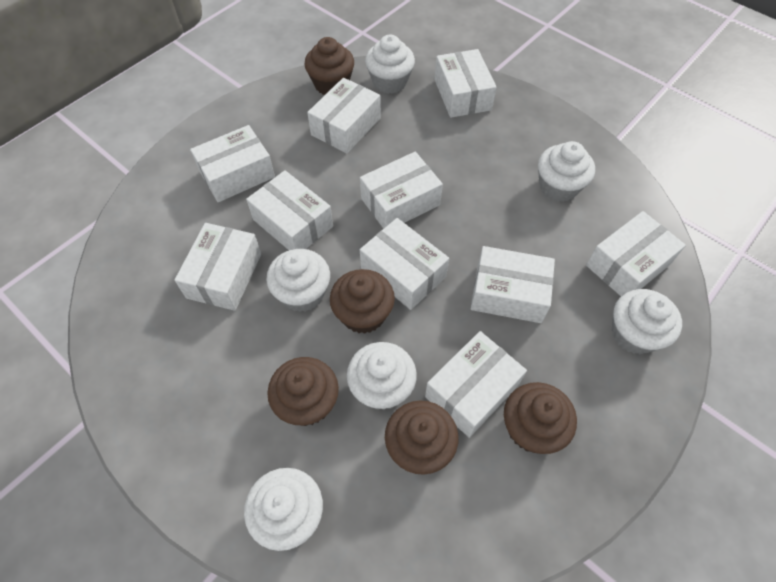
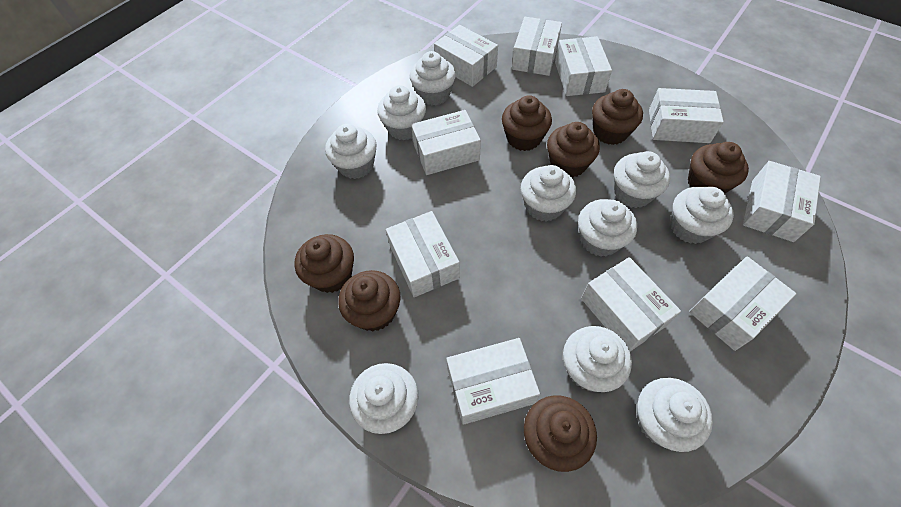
brown cupcake: 5 -> 7
white cupcake: 6 -> 10

